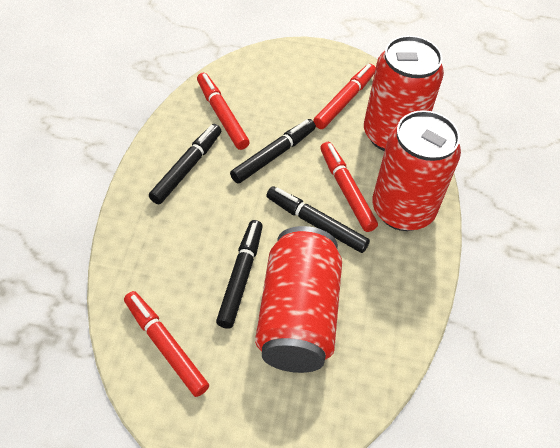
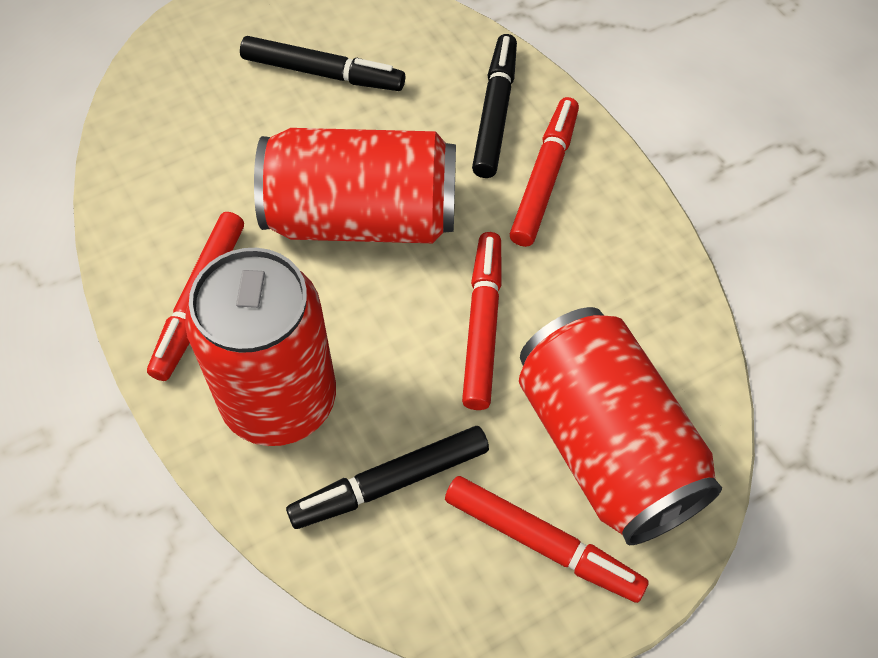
black marker: 4 -> 3

